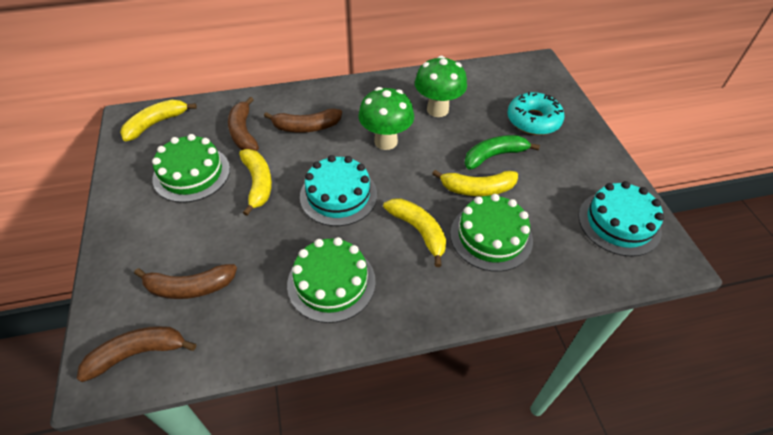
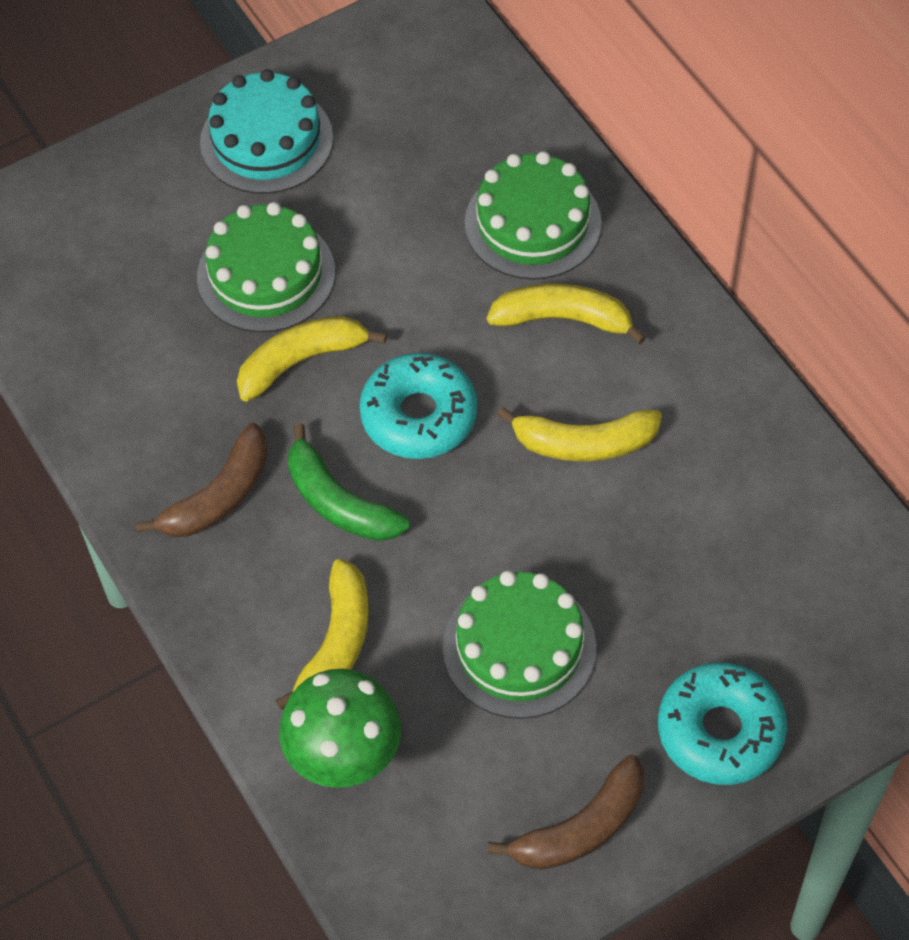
brown banana: 4 -> 2
green mushroom: 2 -> 1
turquoise cake: 2 -> 1
turquoise donut: 1 -> 2

